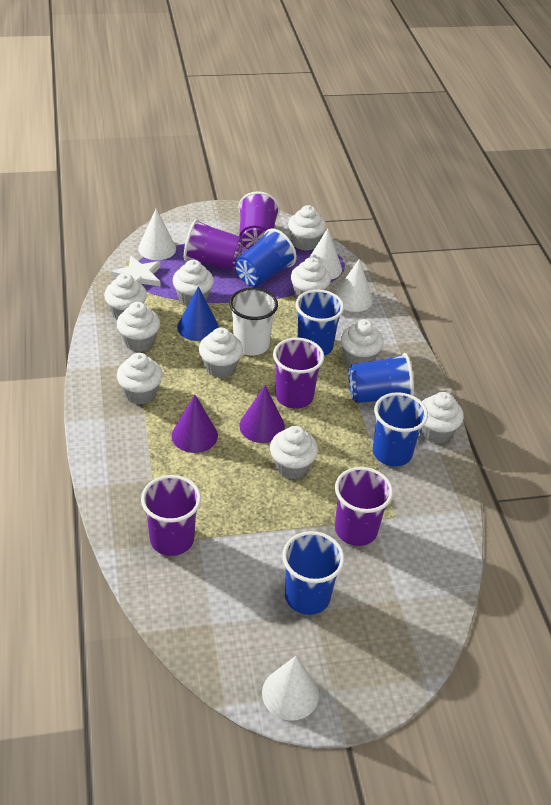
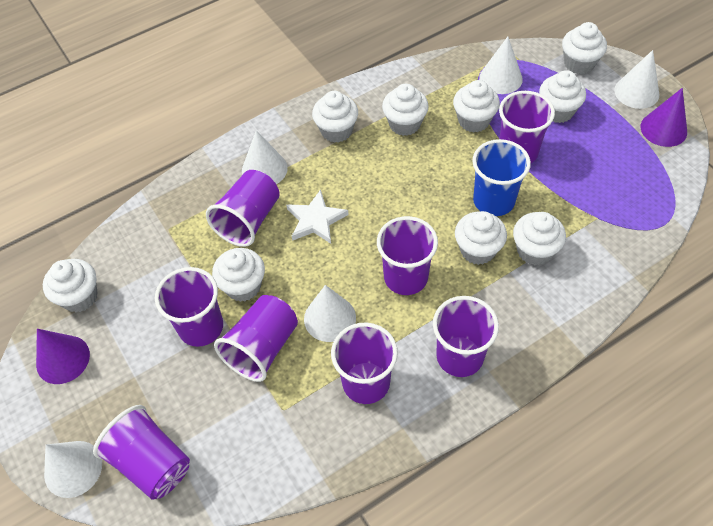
blue cone: 1 -> 0
blue cup: 5 -> 1
purple cup: 5 -> 8
white cone: 4 -> 5
white cup: 1 -> 0
white cupcake: 10 -> 9

